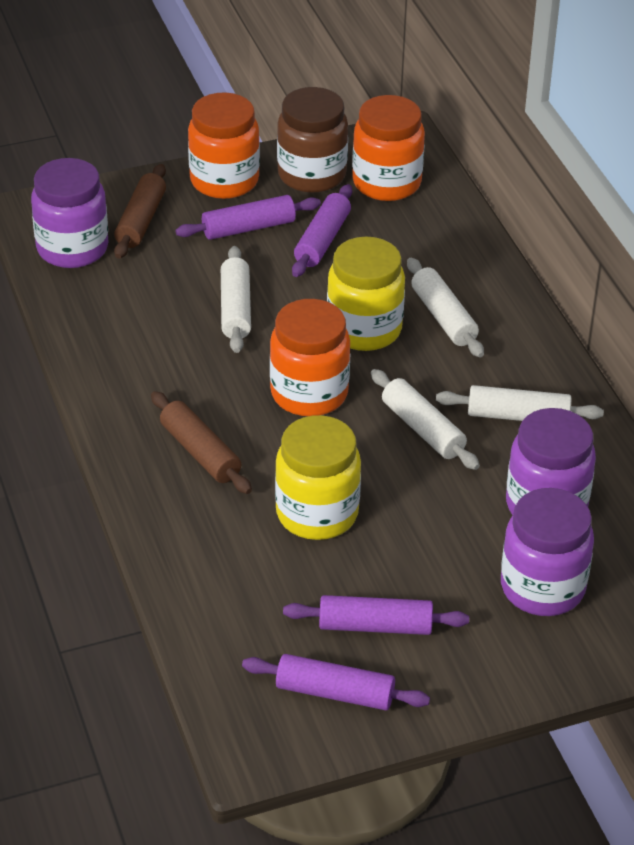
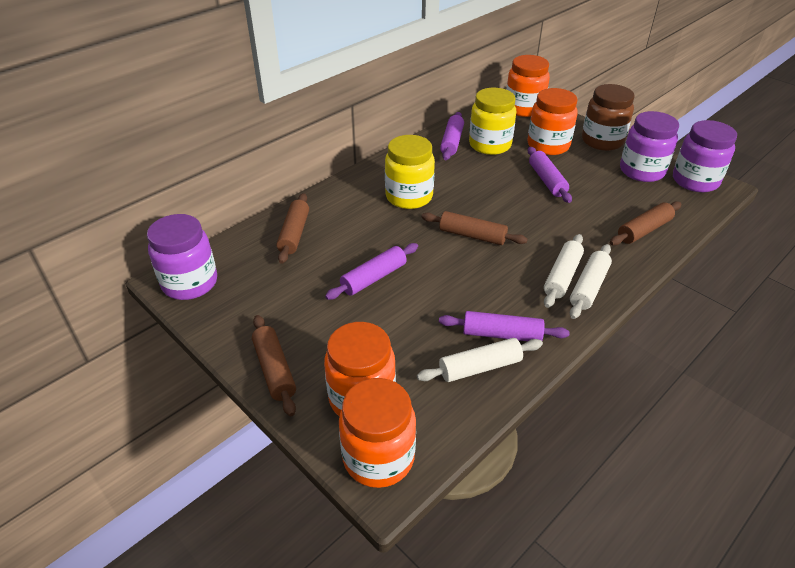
brown rolling pin: 2 -> 4
orange jar: 3 -> 4
white rolling pin: 4 -> 3

